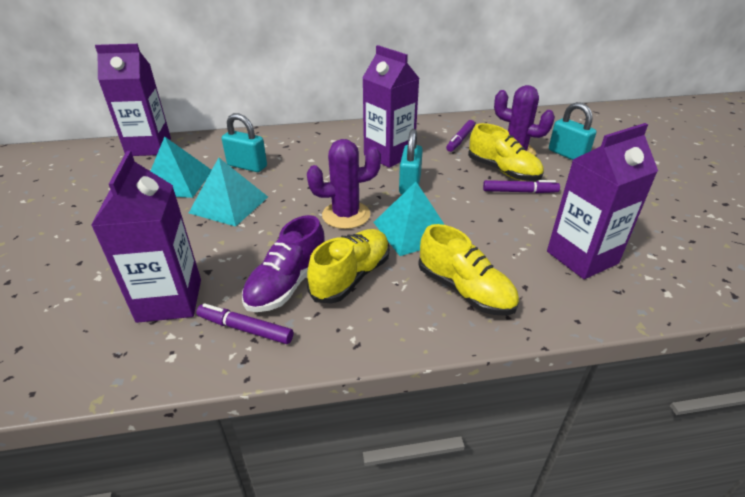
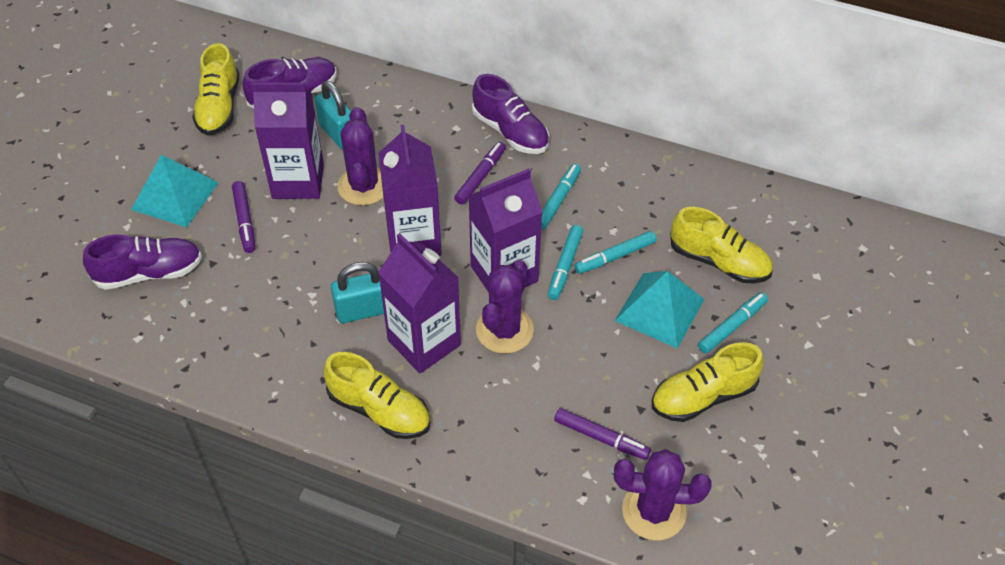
purple cactus: 2 -> 3
purple shoe: 1 -> 3
turquoise marker: 0 -> 4
turquoise padlock: 3 -> 2
turquoise pyramid: 3 -> 2
yellow shoe: 3 -> 4

